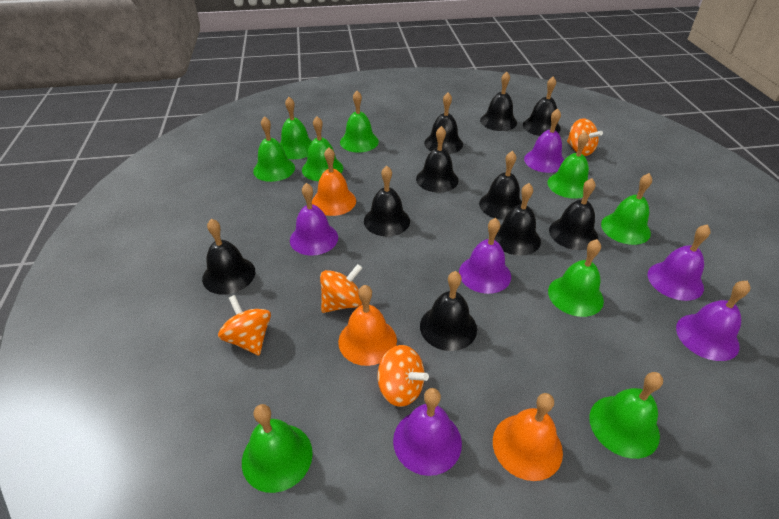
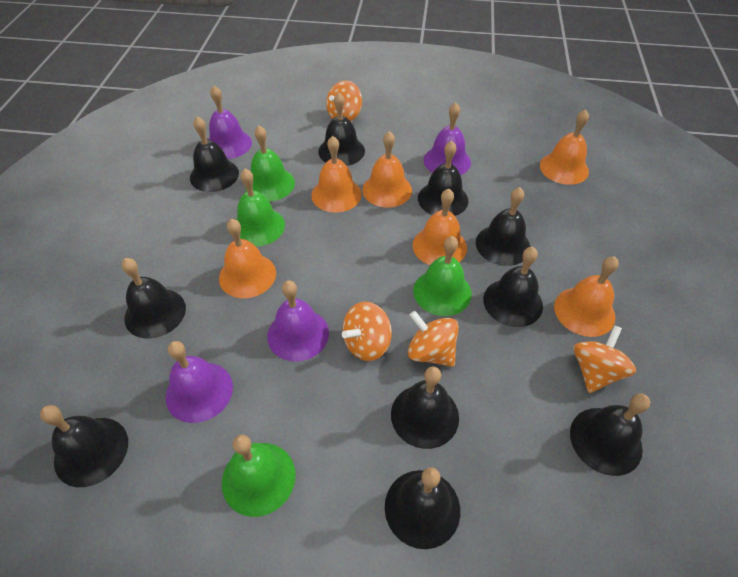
green bell: 9 -> 4
orange bell: 3 -> 6
purple bell: 6 -> 4

